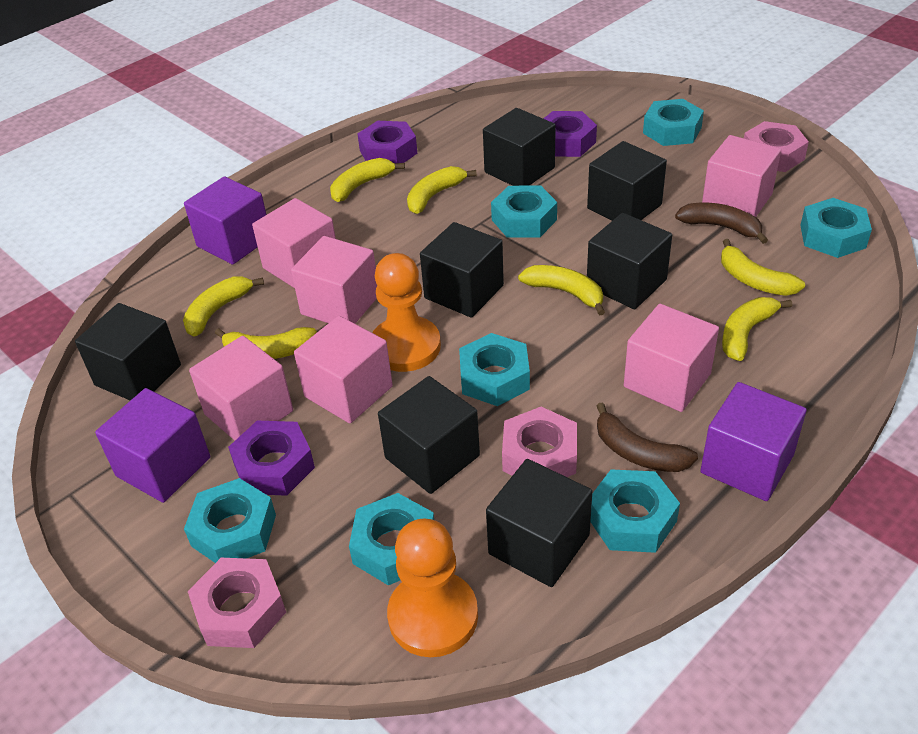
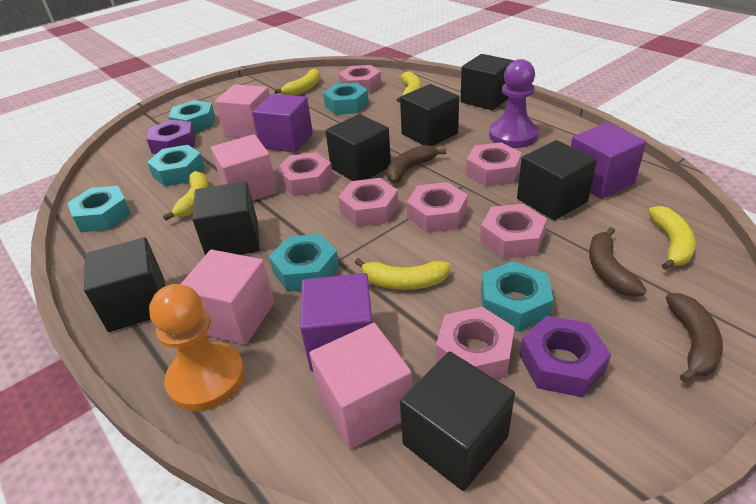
brown banana: 2 -> 3
orange pawn: 2 -> 1
pink cube: 6 -> 4
pink nut: 3 -> 7
purple nut: 3 -> 2
purple pawn: 0 -> 1
turquoise nut: 7 -> 6
yellow banana: 7 -> 5

